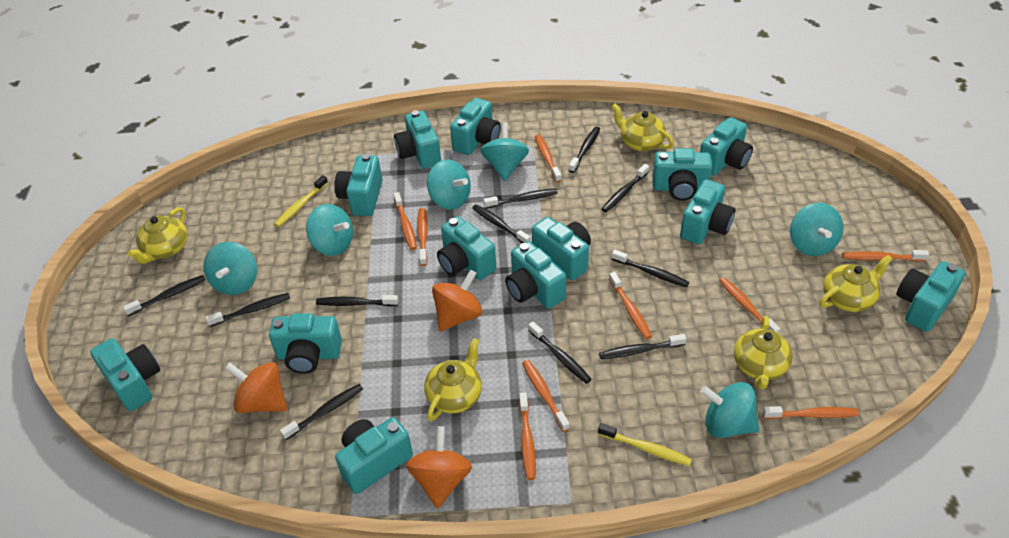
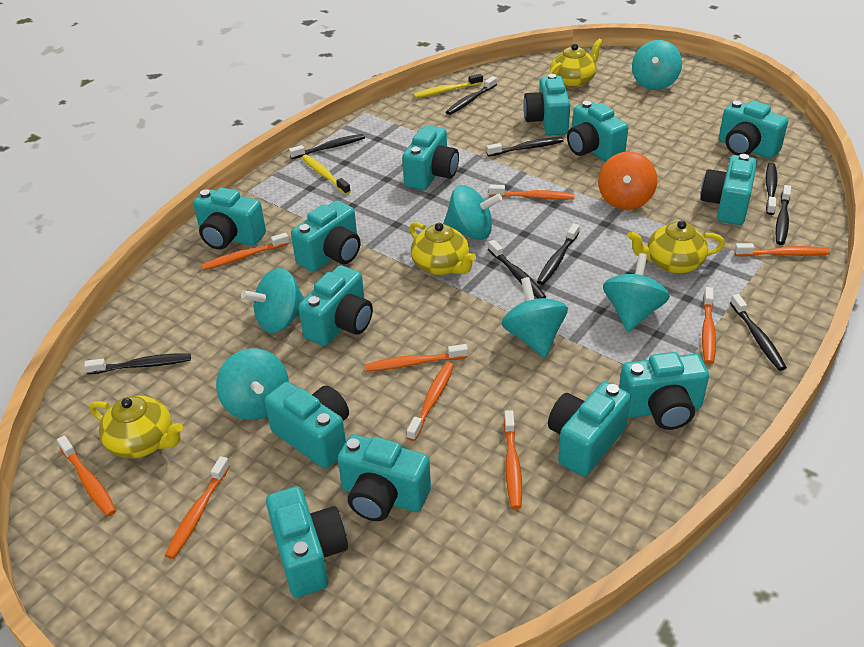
black toothbrush: 11 -> 9
orange spinning top: 3 -> 1
yellow teapot: 5 -> 4

